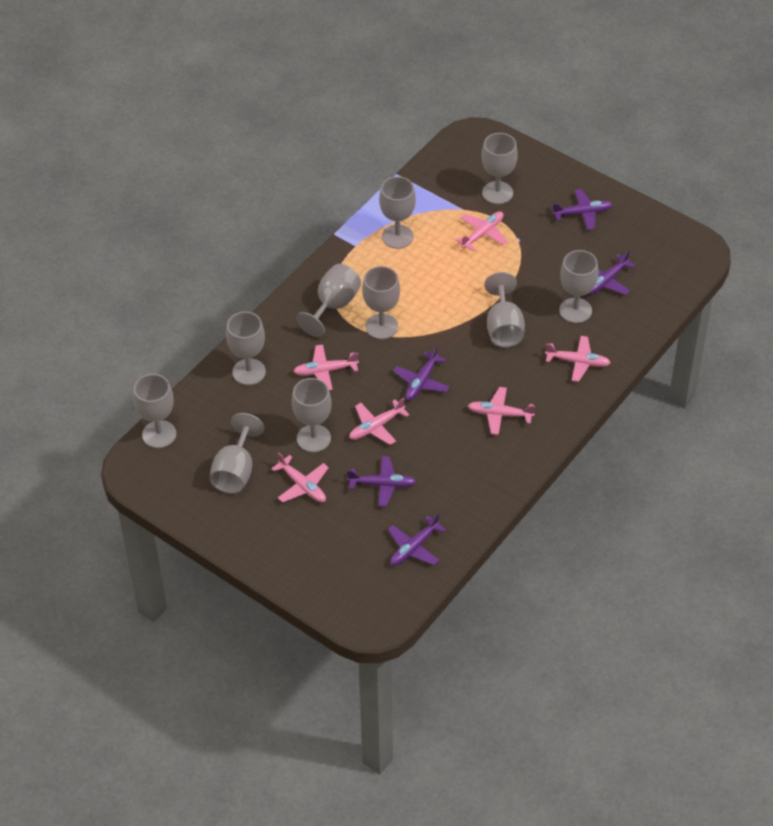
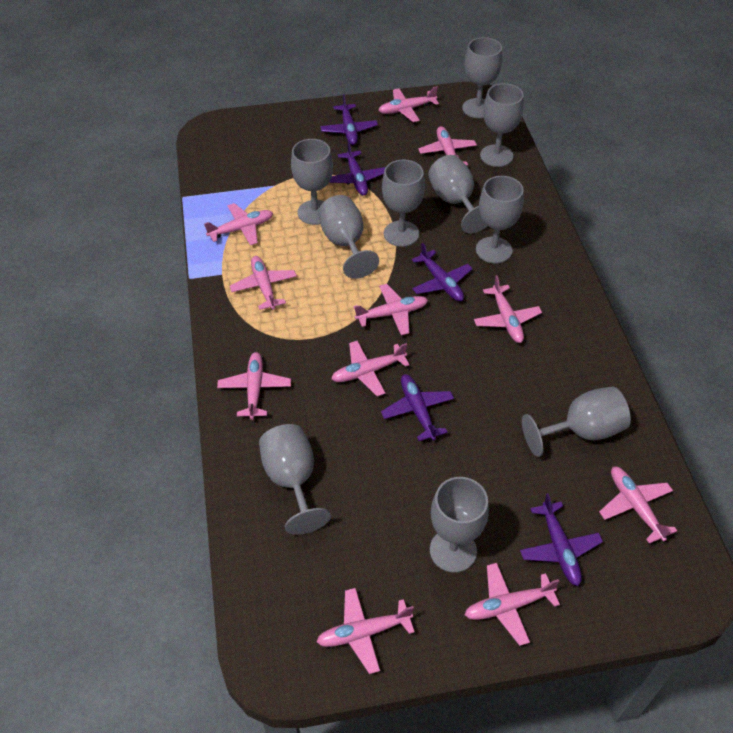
pink plane: 6 -> 11

